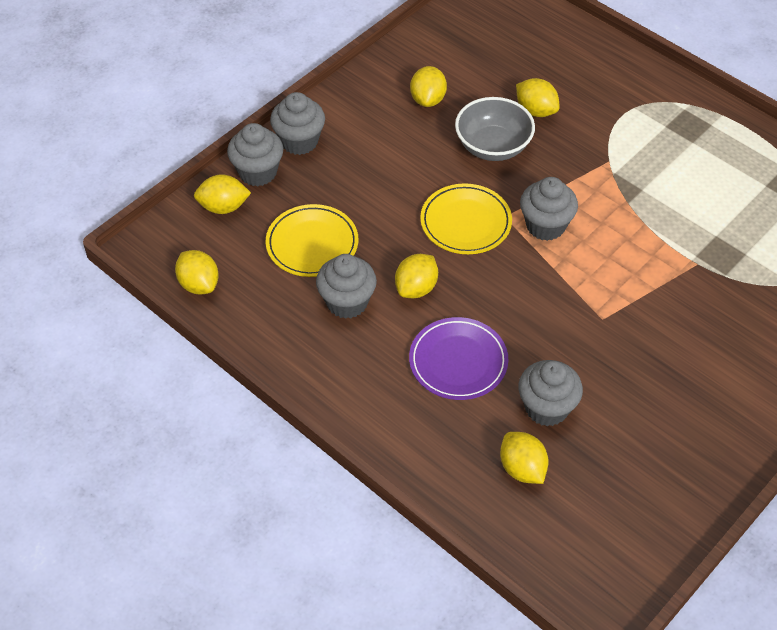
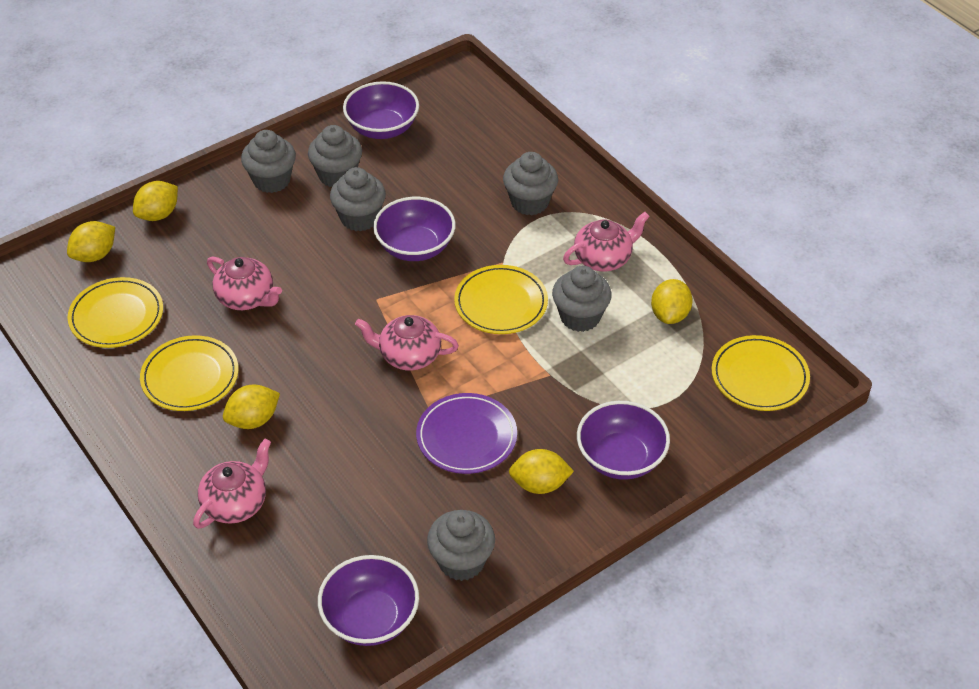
grey bowl: 1 -> 0
grey cupcake: 5 -> 6
pink teapot: 0 -> 4
purple bowl: 0 -> 4
yellow lemon: 6 -> 5
yellow plate: 2 -> 4

